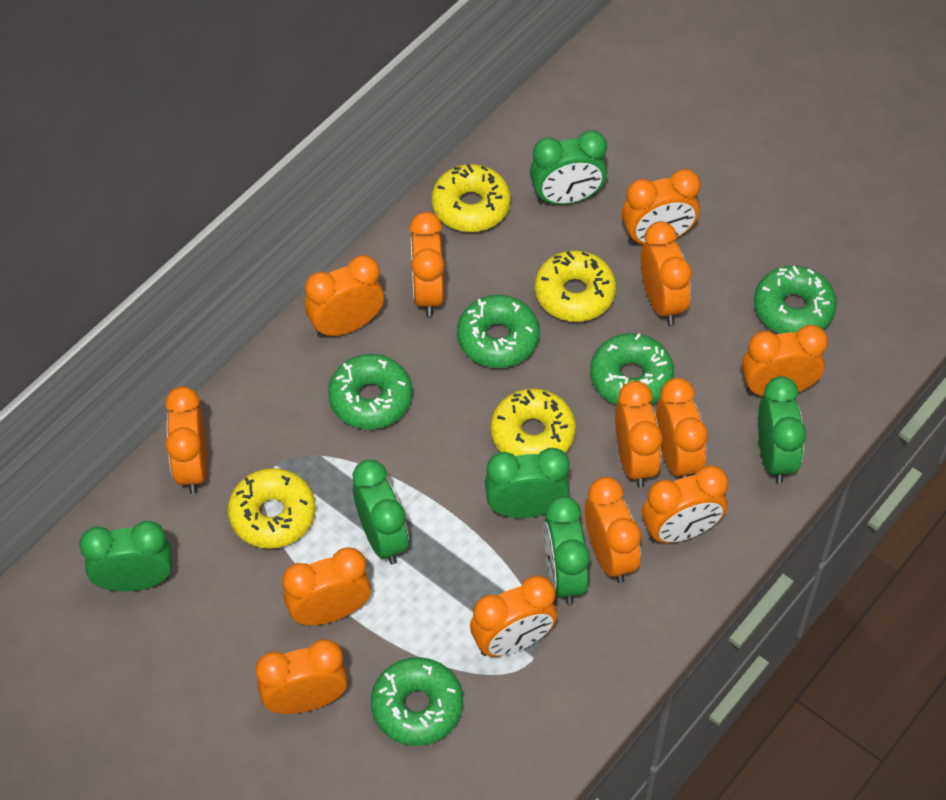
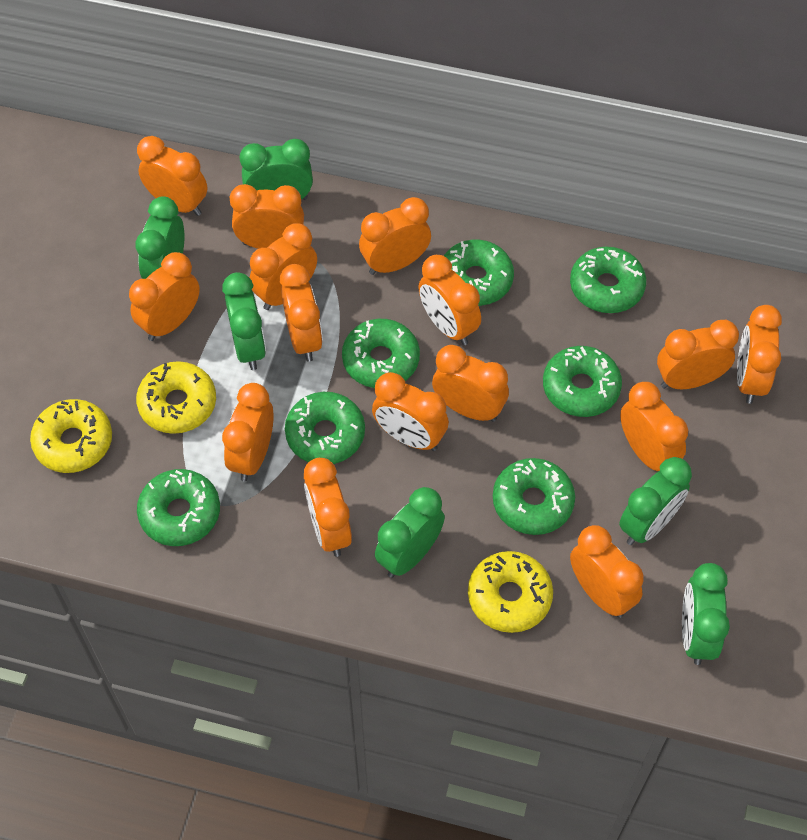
green donut: 5 -> 7
orange clock: 13 -> 15
yellow donut: 4 -> 3

